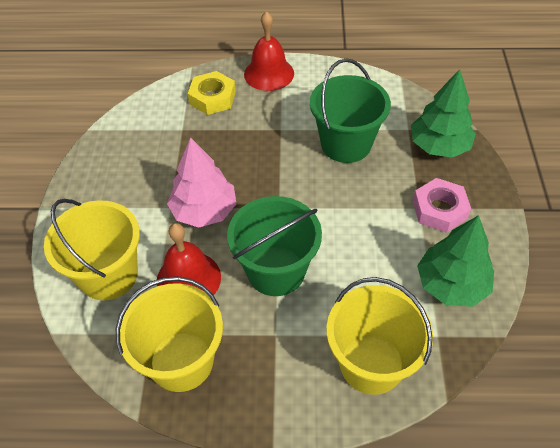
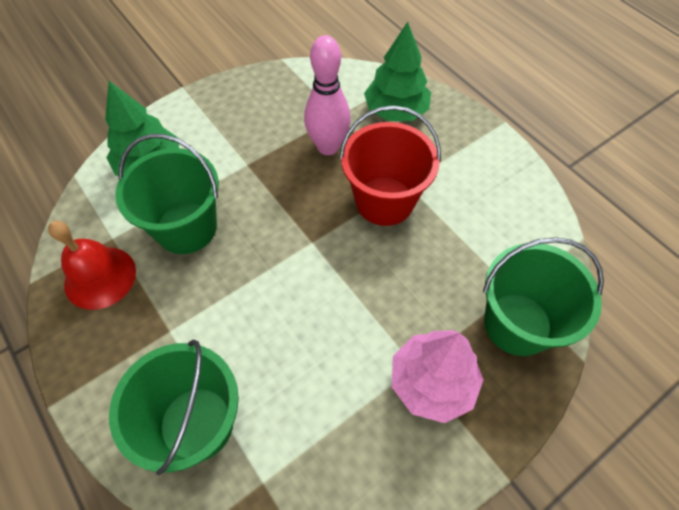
green bucket: 2 -> 3
pink bowling pin: 0 -> 1
pink nut: 1 -> 0
red bell: 2 -> 1
red bucket: 0 -> 1
yellow bucket: 3 -> 0
yellow nut: 1 -> 0

